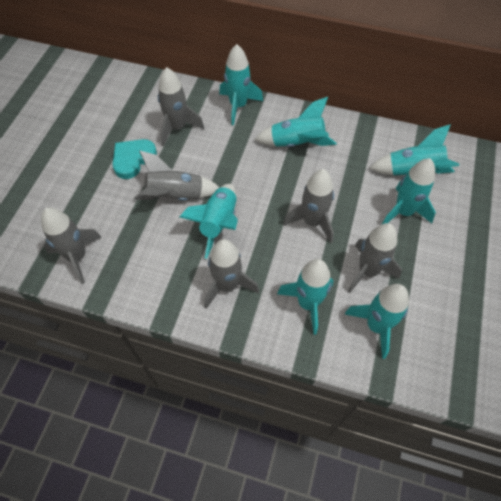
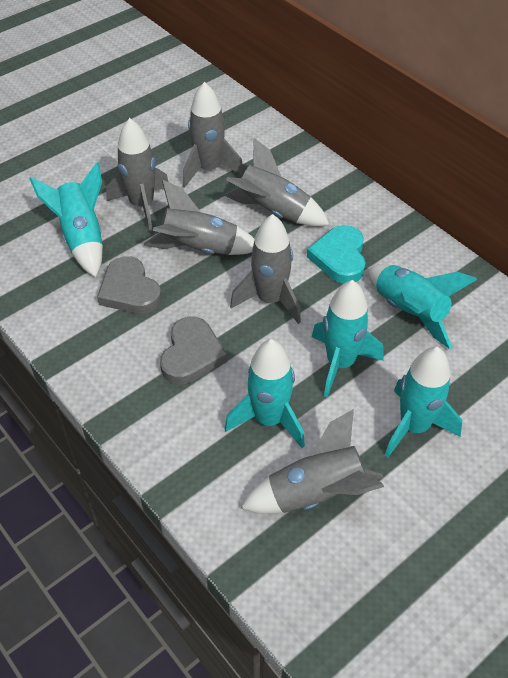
grey heart: 0 -> 2
turquoise rocket: 7 -> 5

